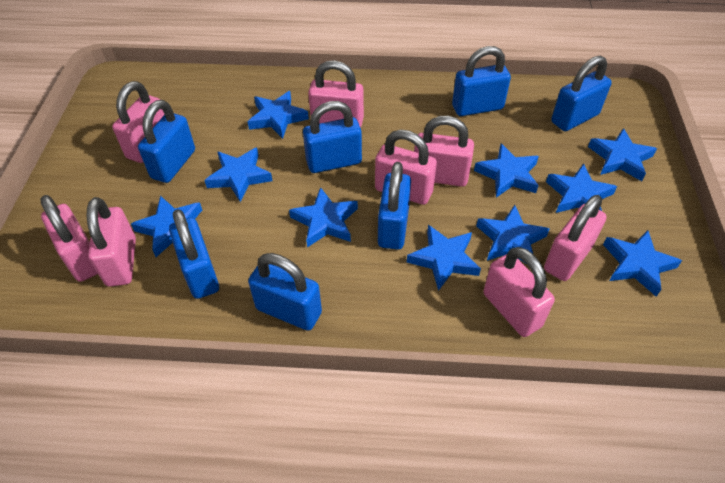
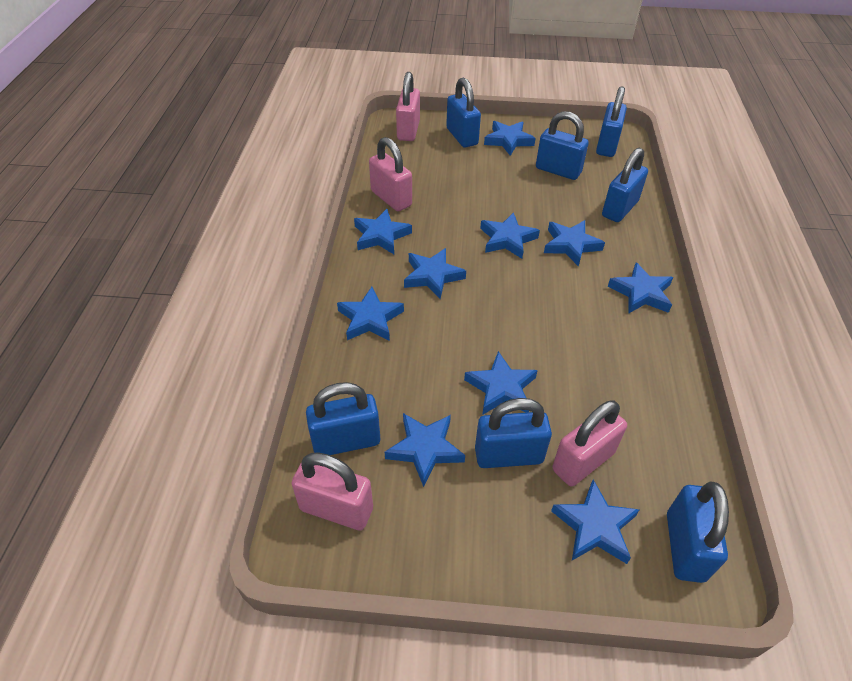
pink padlock: 8 -> 4

